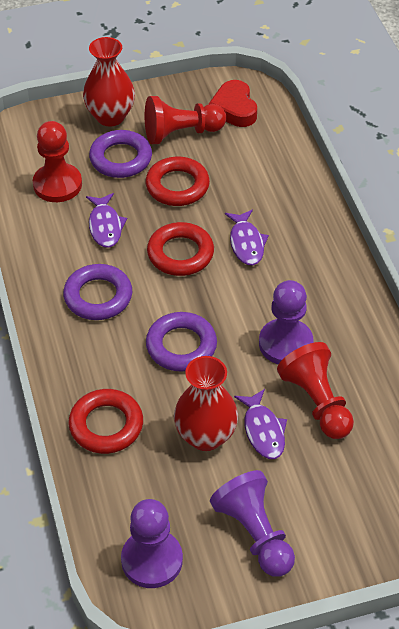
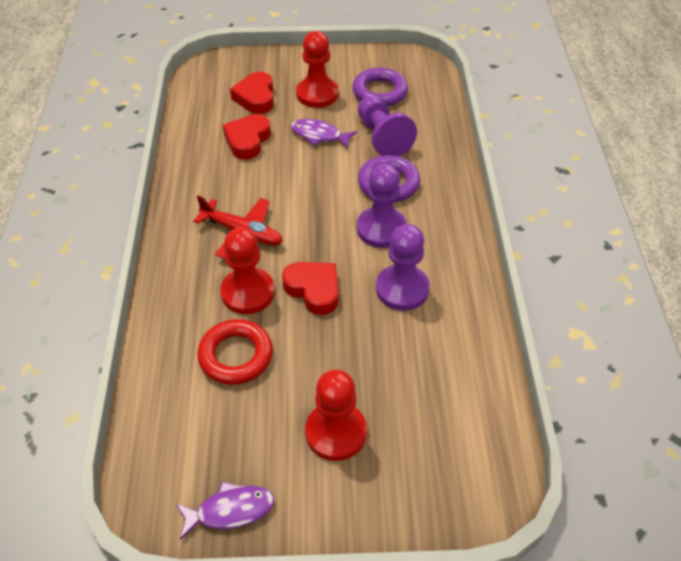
purple fish: 3 -> 2
purple ring: 3 -> 2
red heart: 1 -> 3
red plane: 0 -> 1
red ring: 3 -> 1
red vase: 2 -> 0

